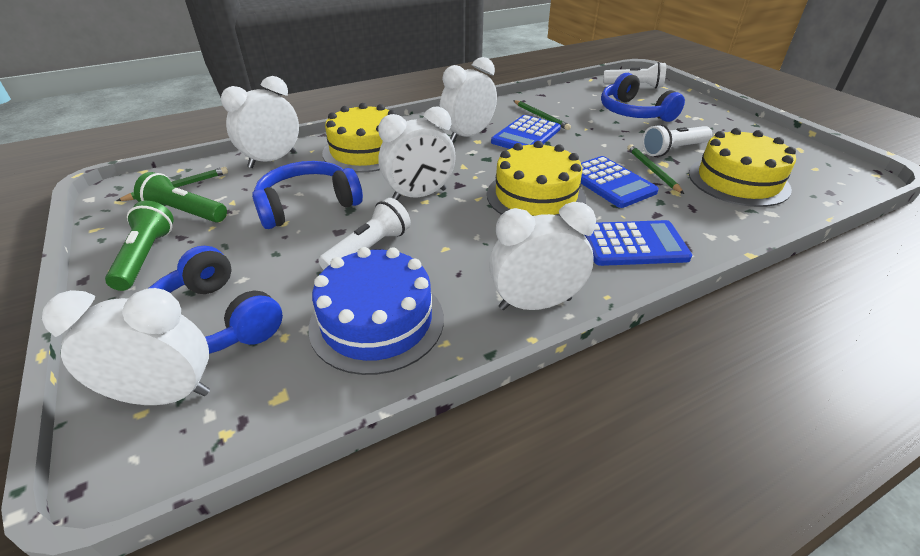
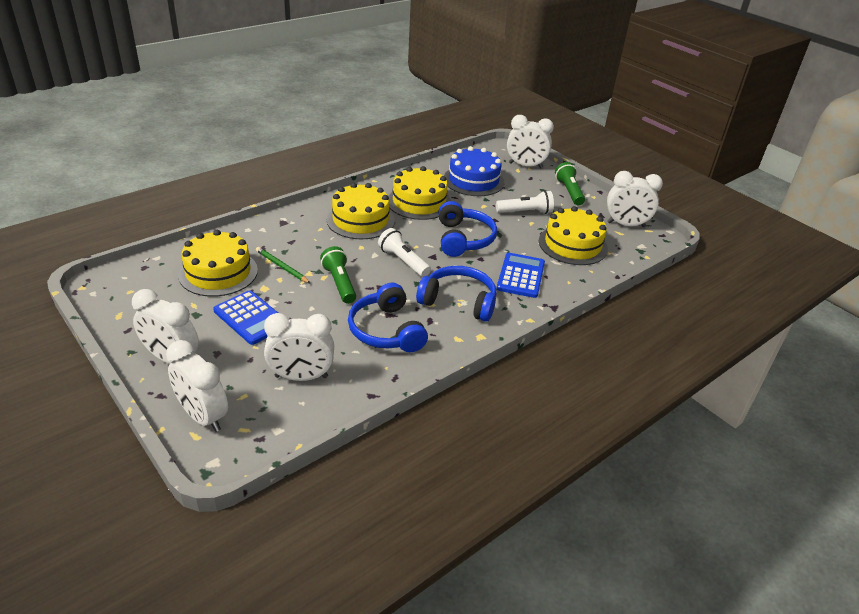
blue calculator: 3 -> 2
green pencil: 3 -> 1
white flashlight: 3 -> 2
yellow cake: 3 -> 4

